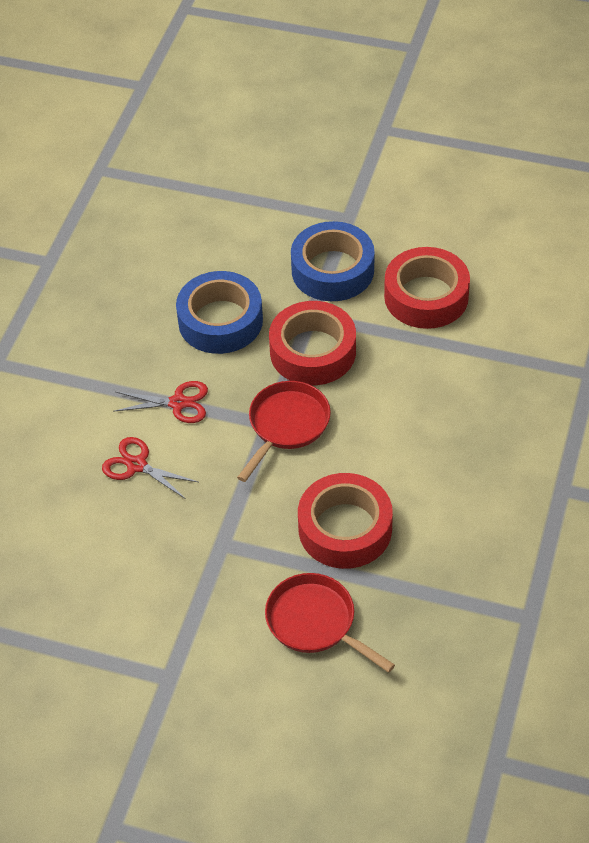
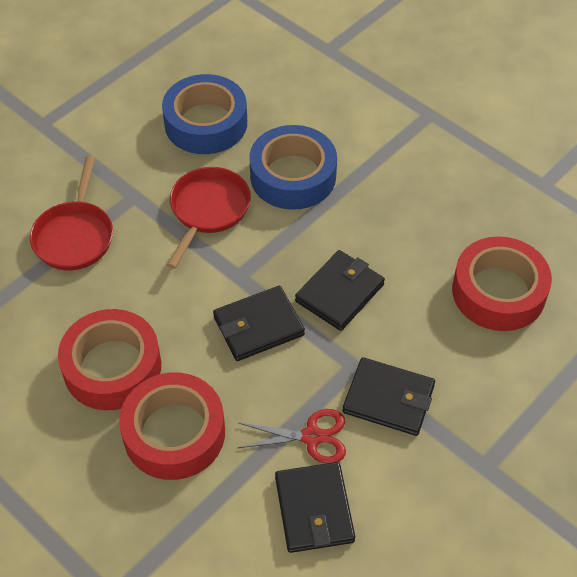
black wallet: 0 -> 4
red scissors: 2 -> 1

